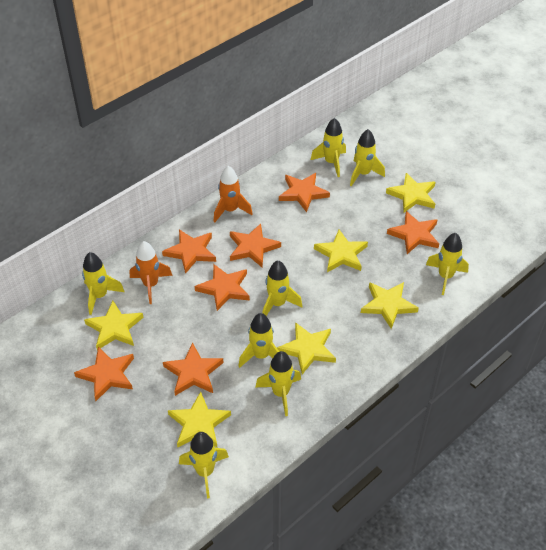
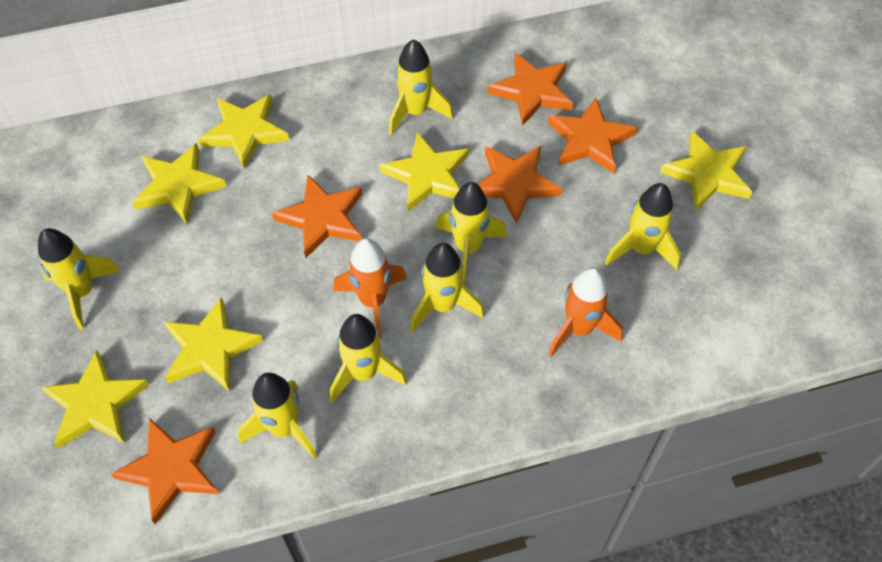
orange star: 7 -> 5
yellow rocket: 8 -> 7

